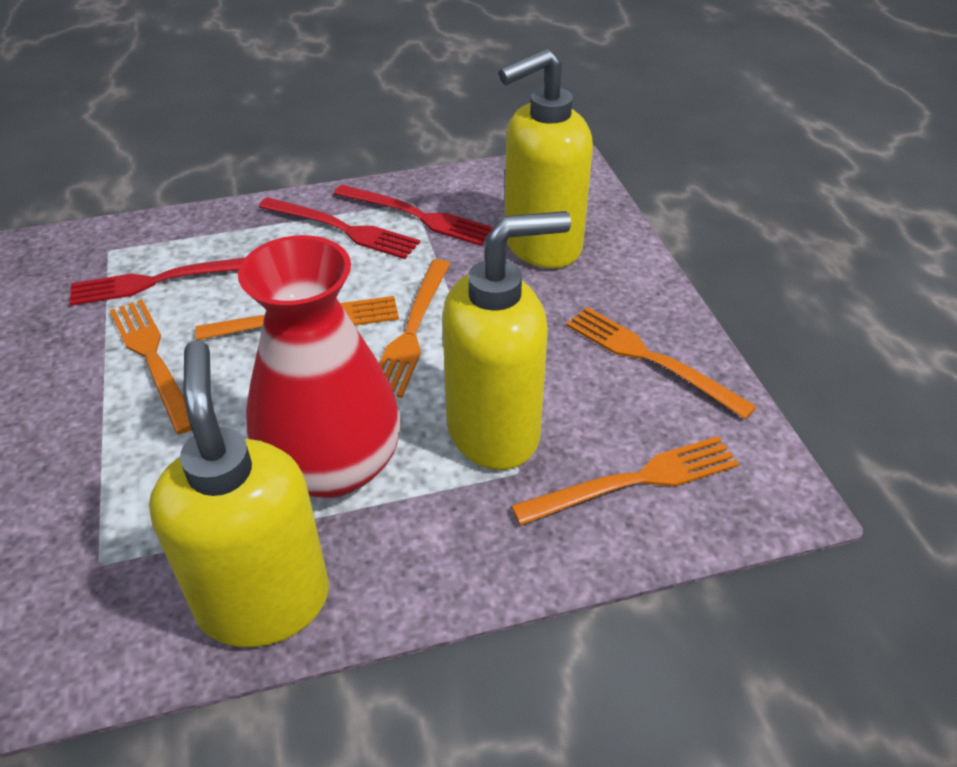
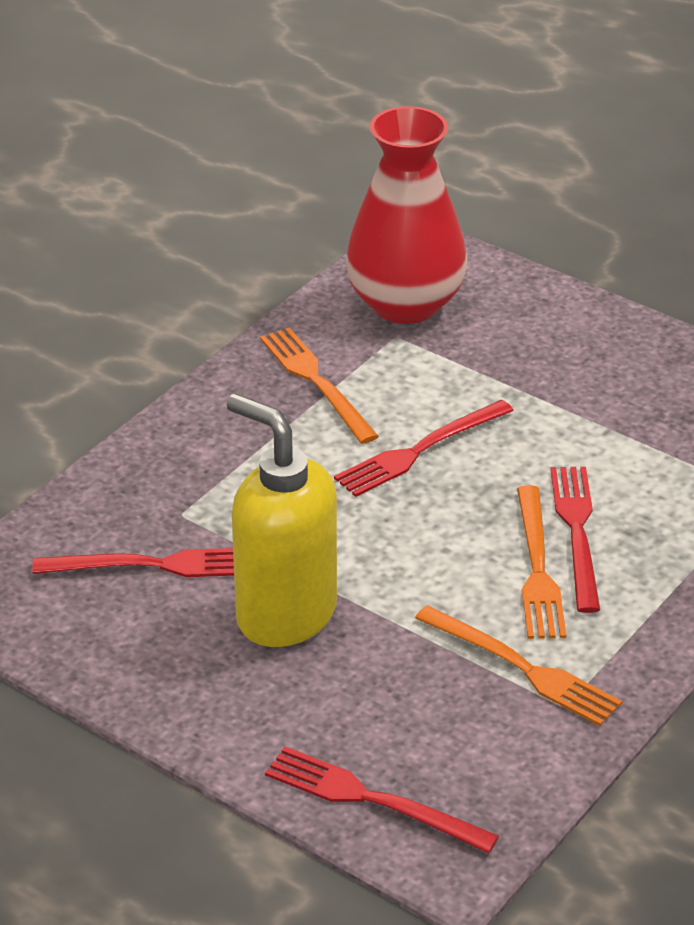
orange fork: 5 -> 3
red fork: 3 -> 4
yellow soap dispenser: 3 -> 1

